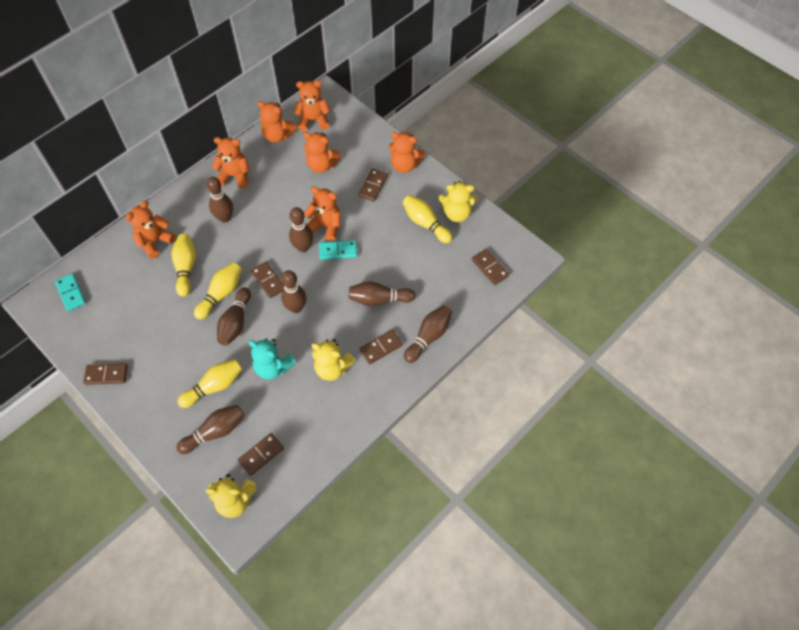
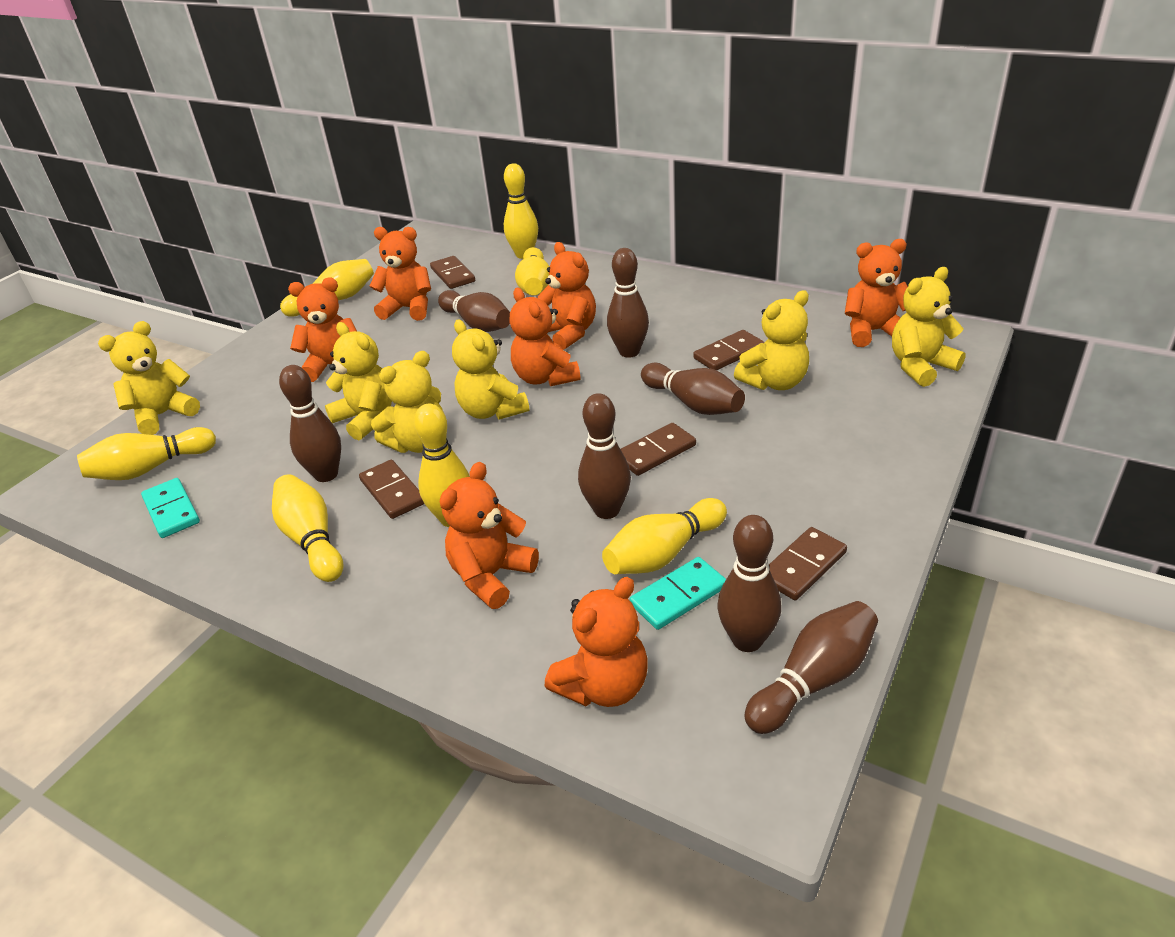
brown domino: 6 -> 5
turquoise teddy bear: 1 -> 0
yellow bowling pin: 4 -> 7
yellow teddy bear: 3 -> 6

